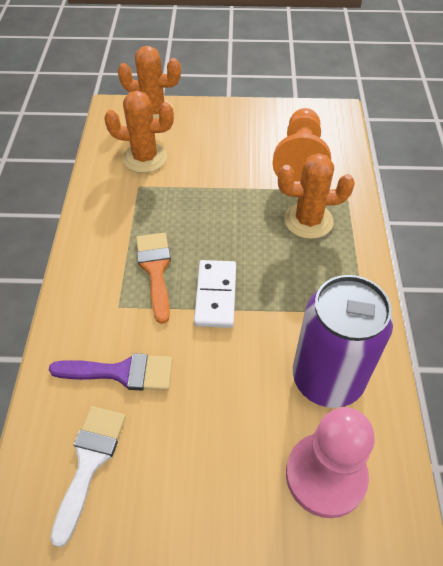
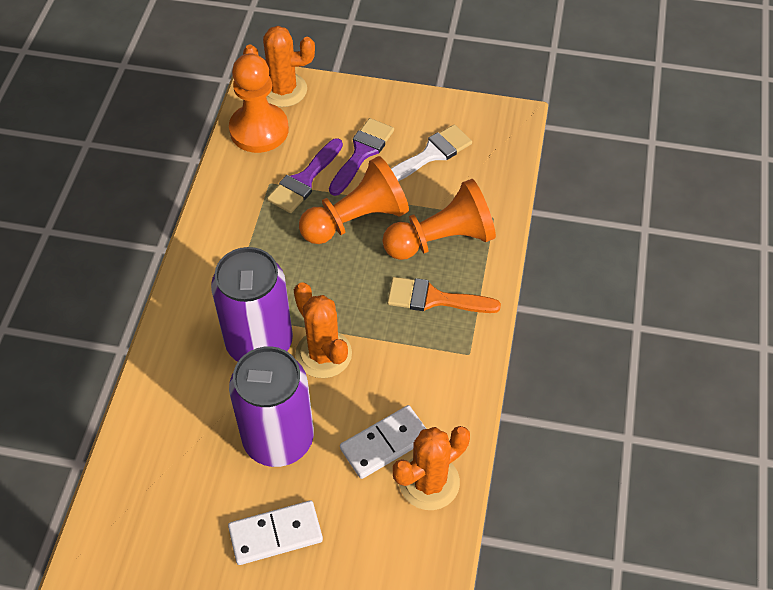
orange pawn: 1 -> 3
pink pawn: 1 -> 0
purple brush: 1 -> 2
purple can: 1 -> 2
white domino: 1 -> 2

